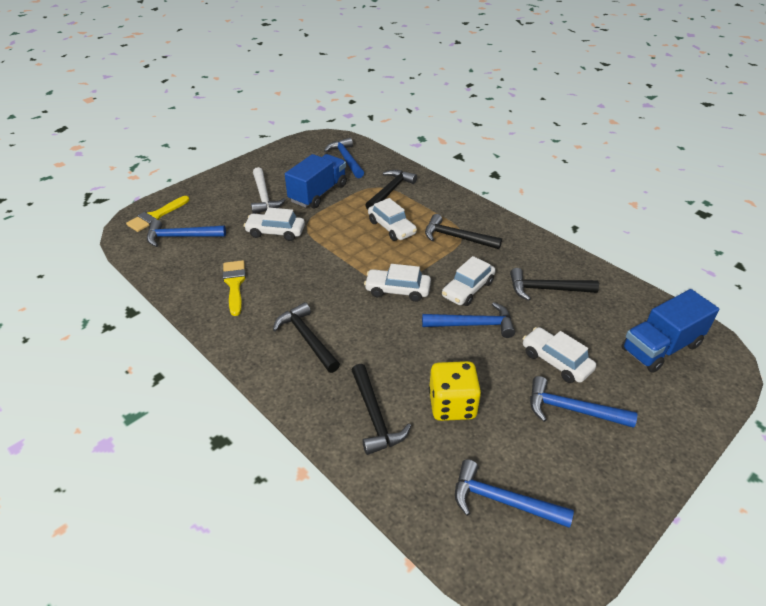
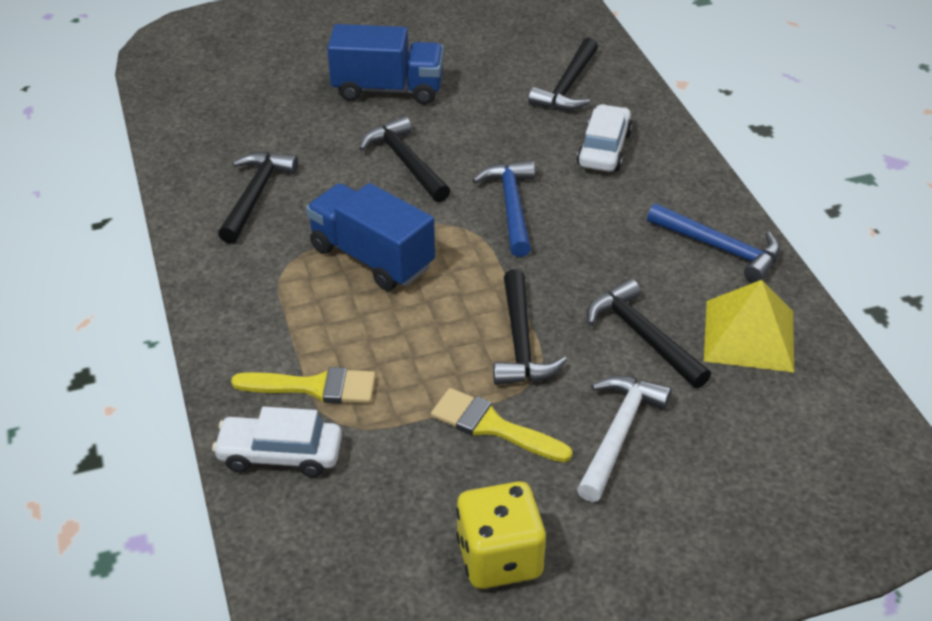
blue hammer: 5 -> 2
white car: 5 -> 2
yellow pyramid: 0 -> 1

